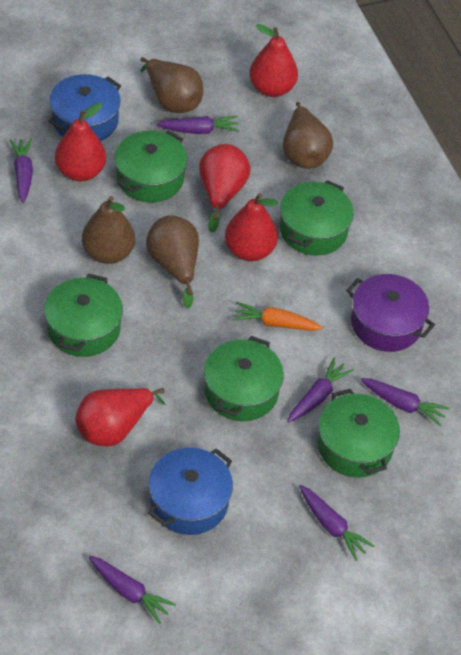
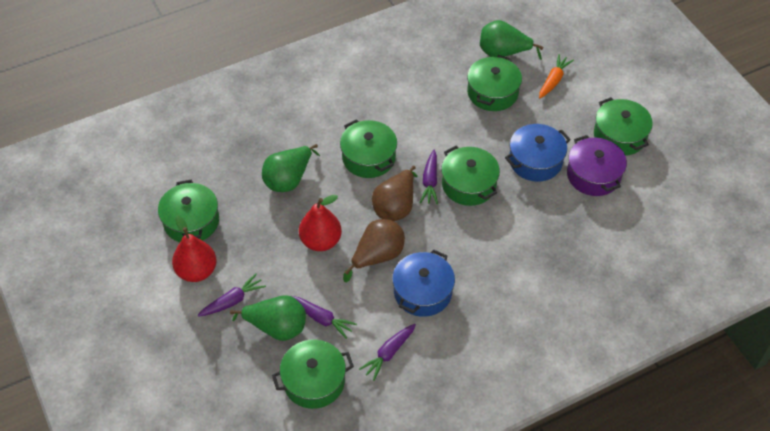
brown pear: 4 -> 2
green pear: 0 -> 3
green pot: 5 -> 6
purple carrot: 6 -> 4
red pear: 5 -> 2

